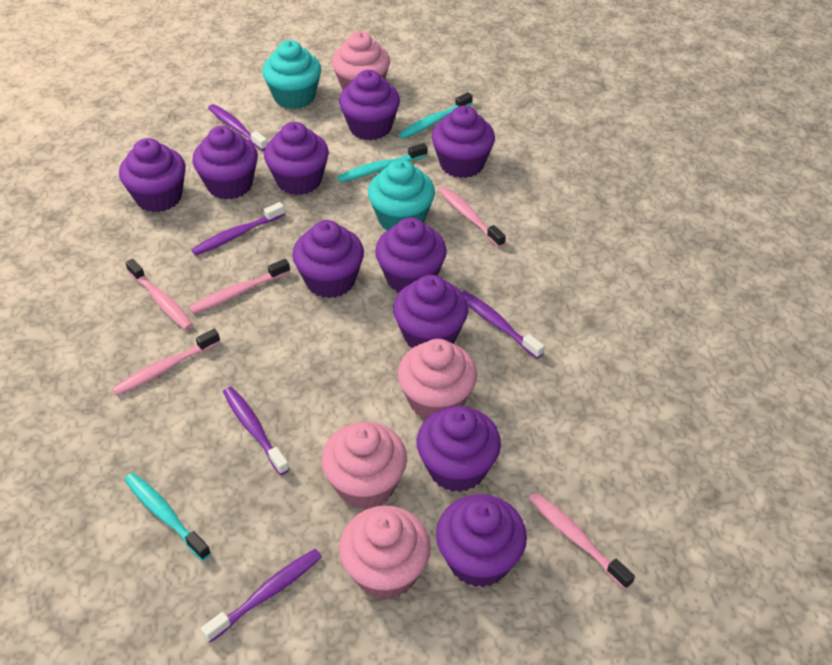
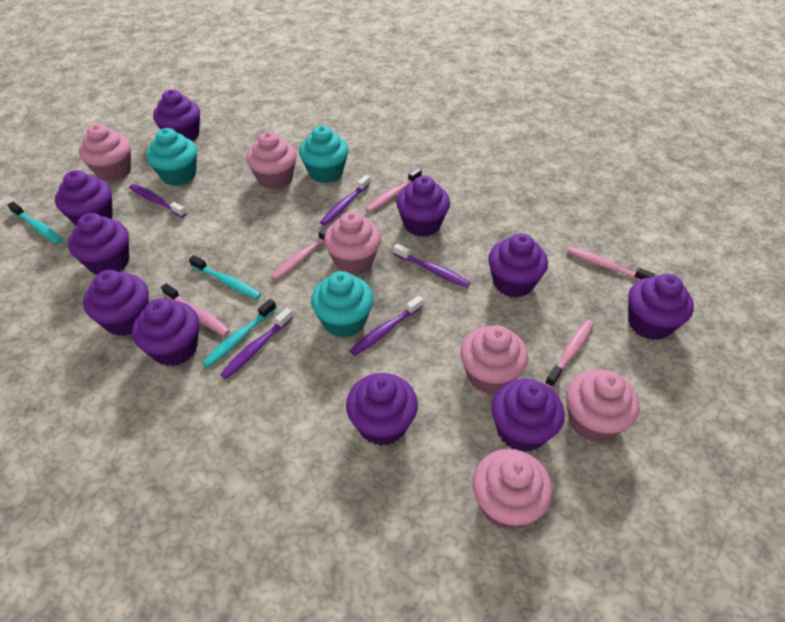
pink cupcake: 4 -> 6
turquoise cupcake: 2 -> 3

